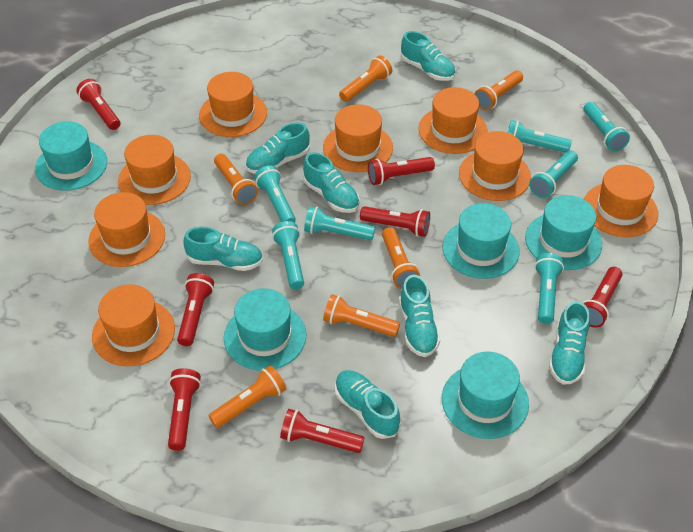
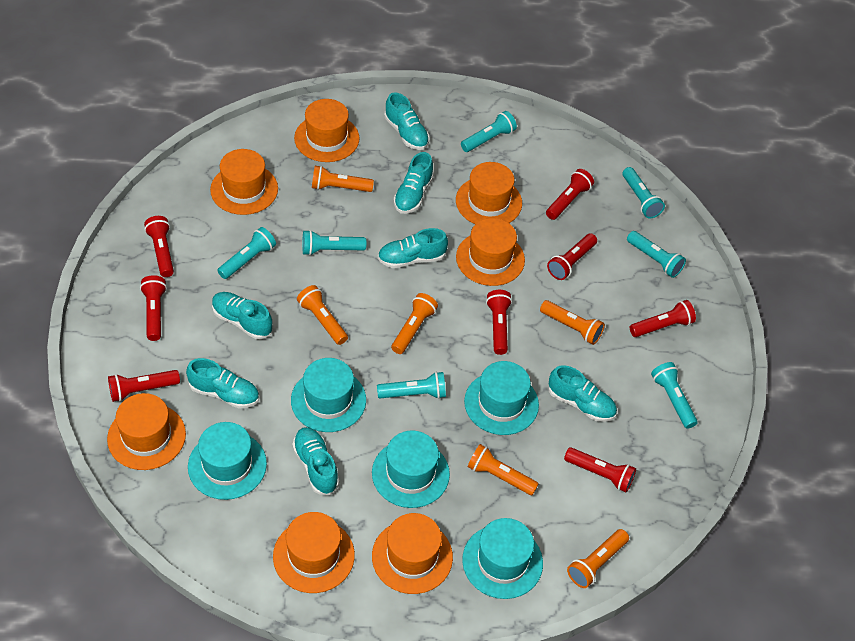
orange hat: 8 -> 7
red flashlight: 7 -> 8

